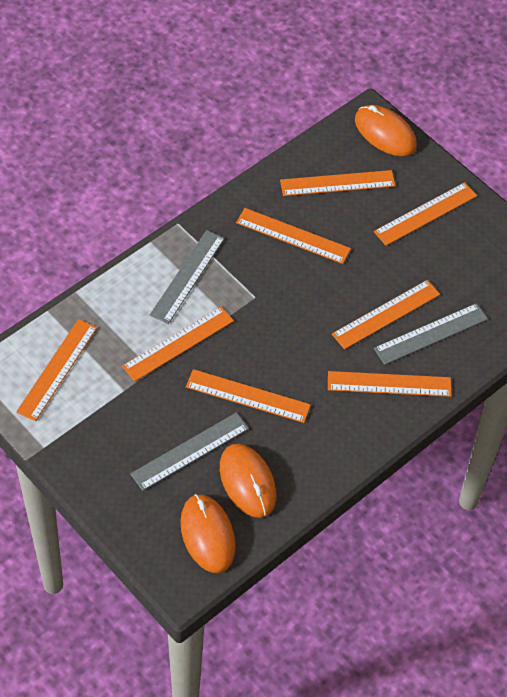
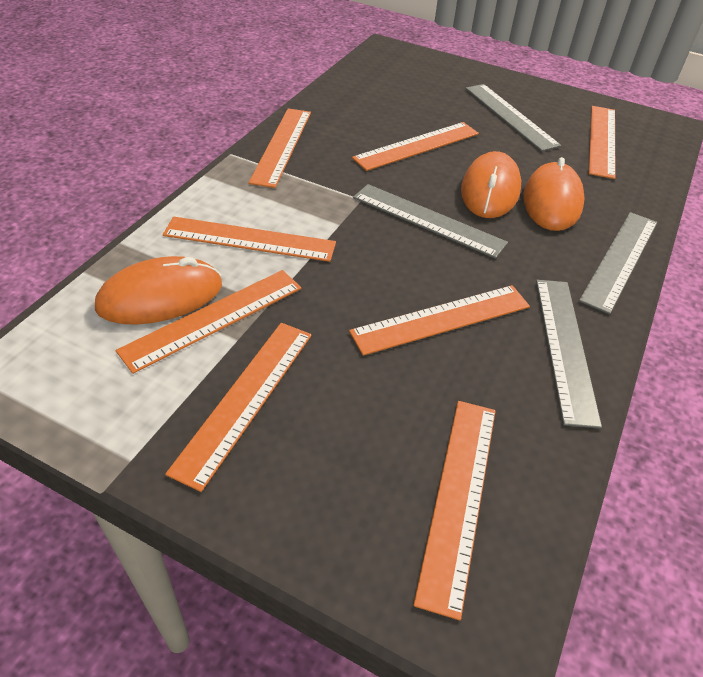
grey ruler: 3 -> 4

